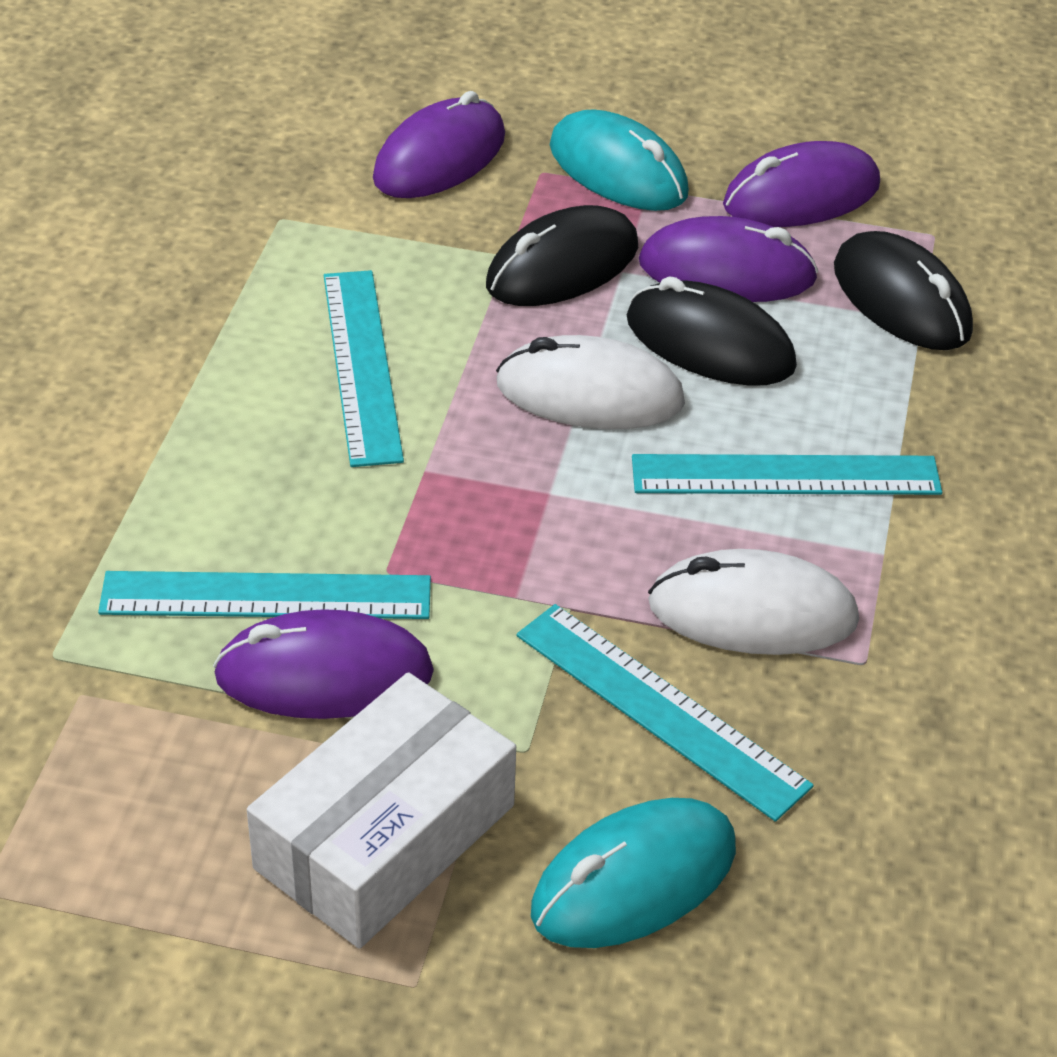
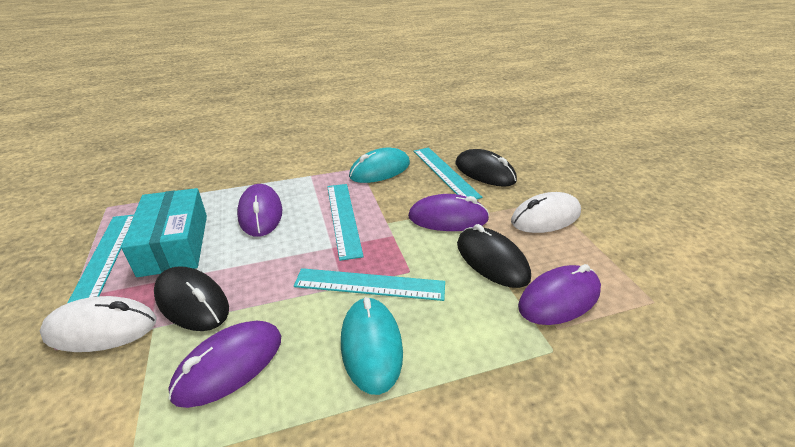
turquoise box: 0 -> 1
white box: 1 -> 0

